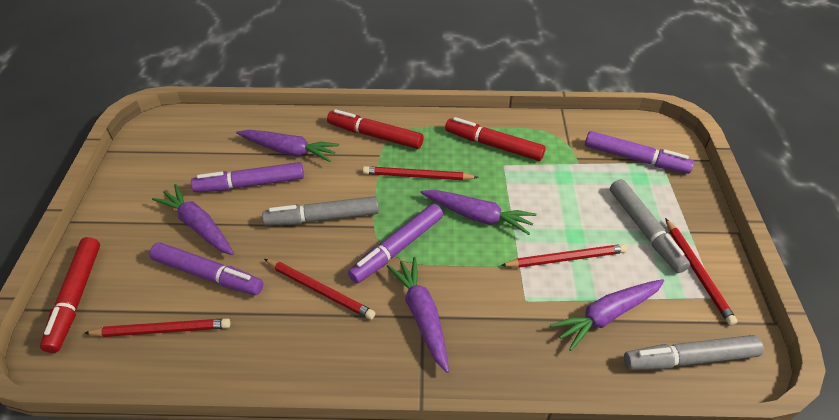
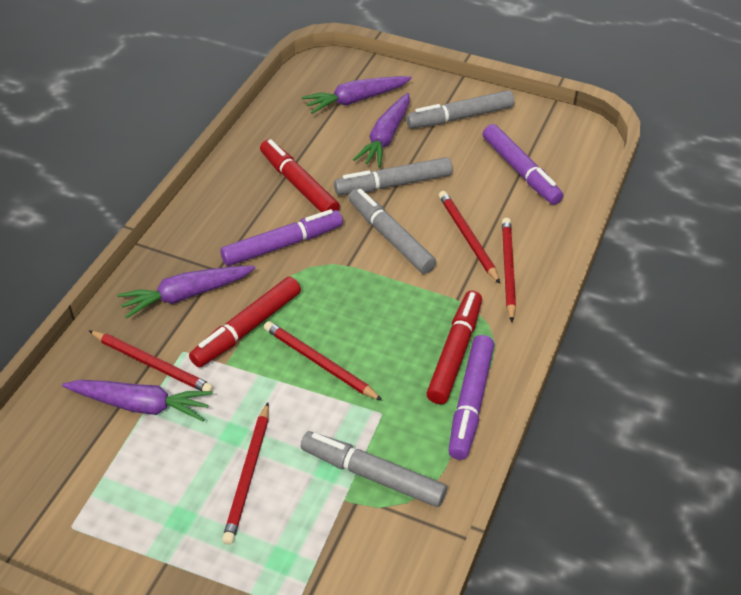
grey marker: 3 -> 4
purple carrot: 5 -> 4
purple marker: 4 -> 3

